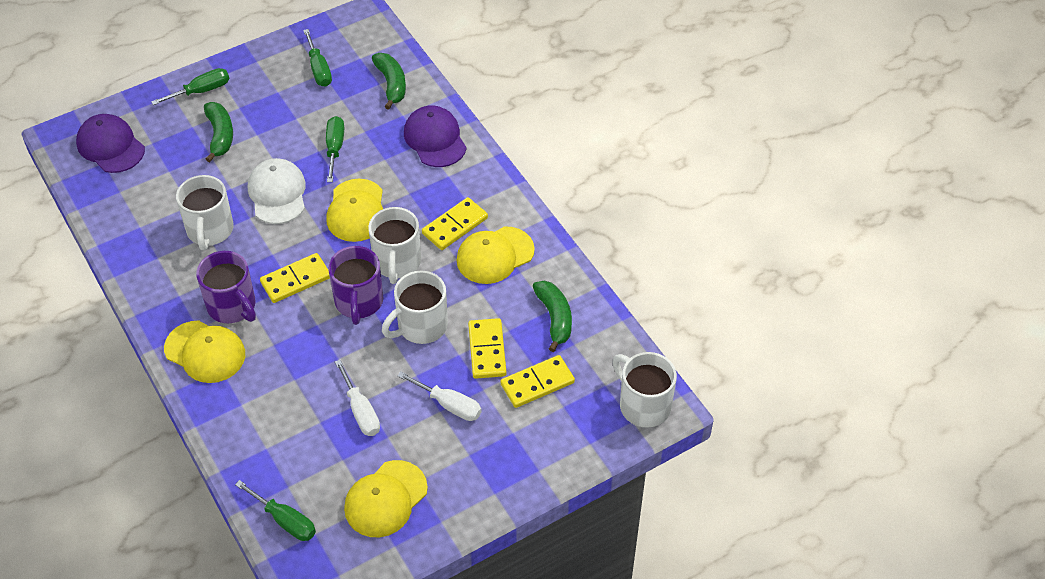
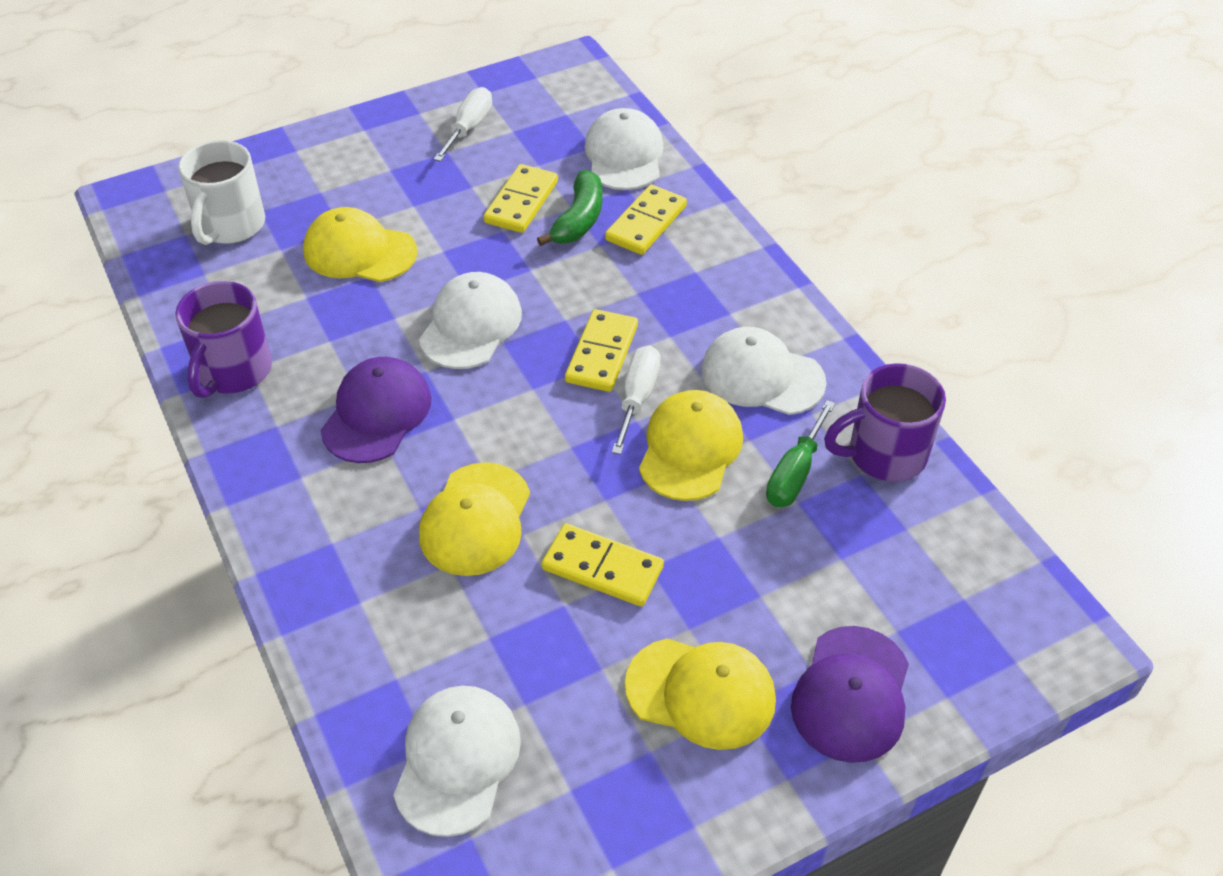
green banana: 3 -> 1
green screwdriver: 4 -> 1
white cap: 1 -> 4
white mug: 4 -> 1

